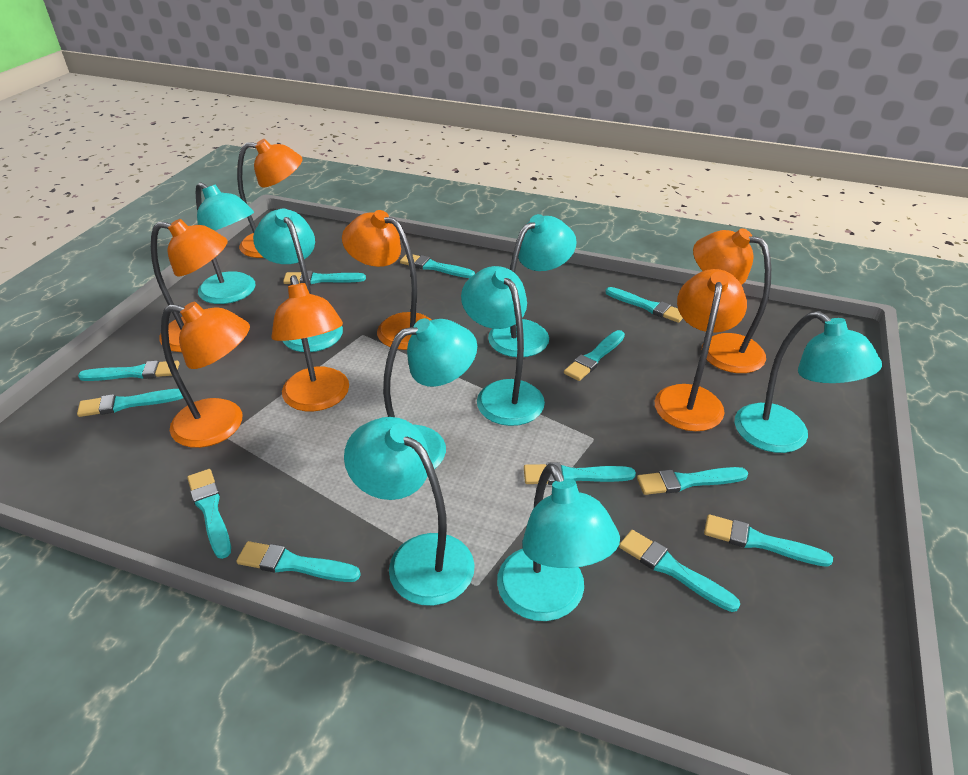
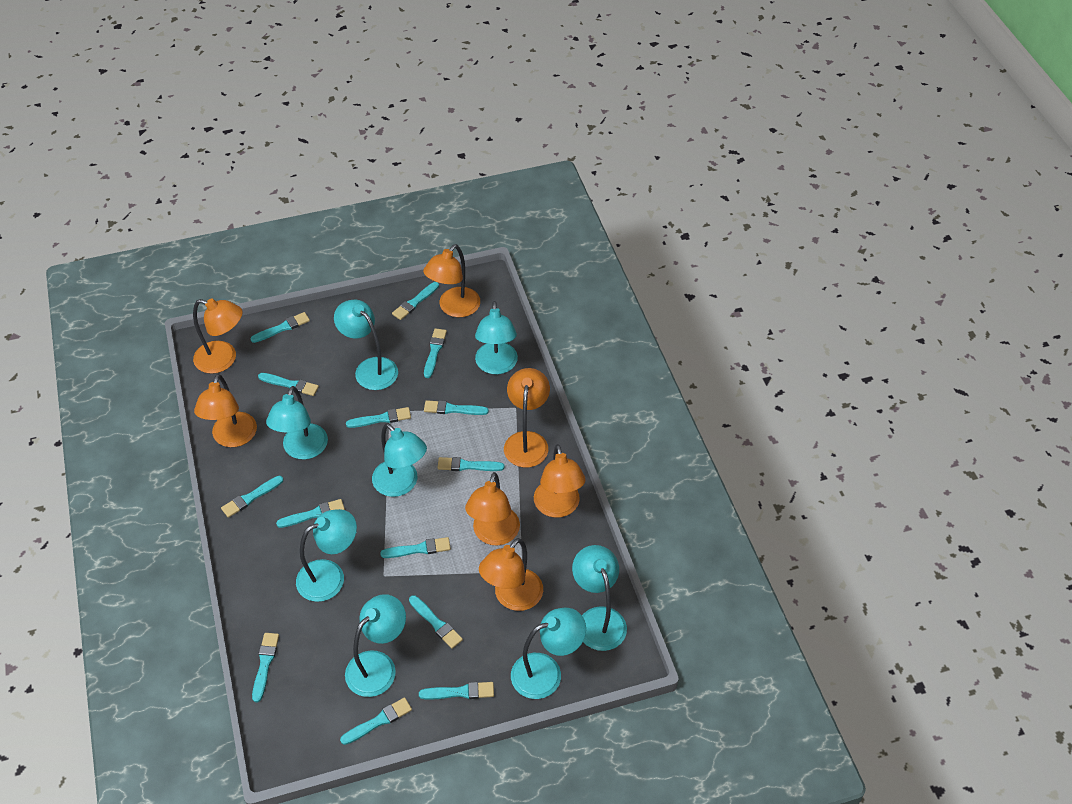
turquoise brush: 12 -> 14

